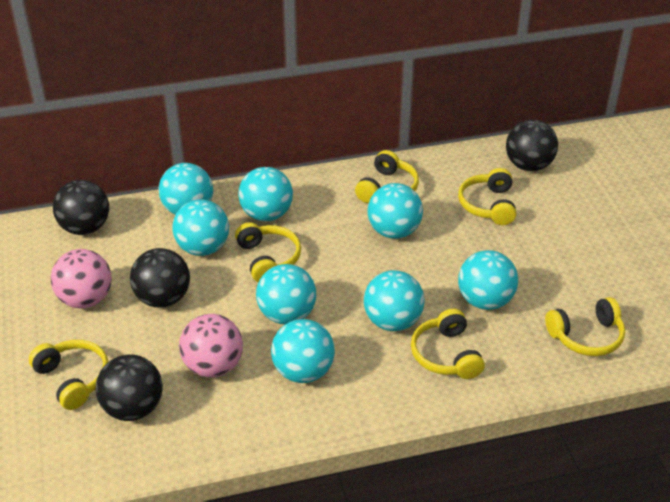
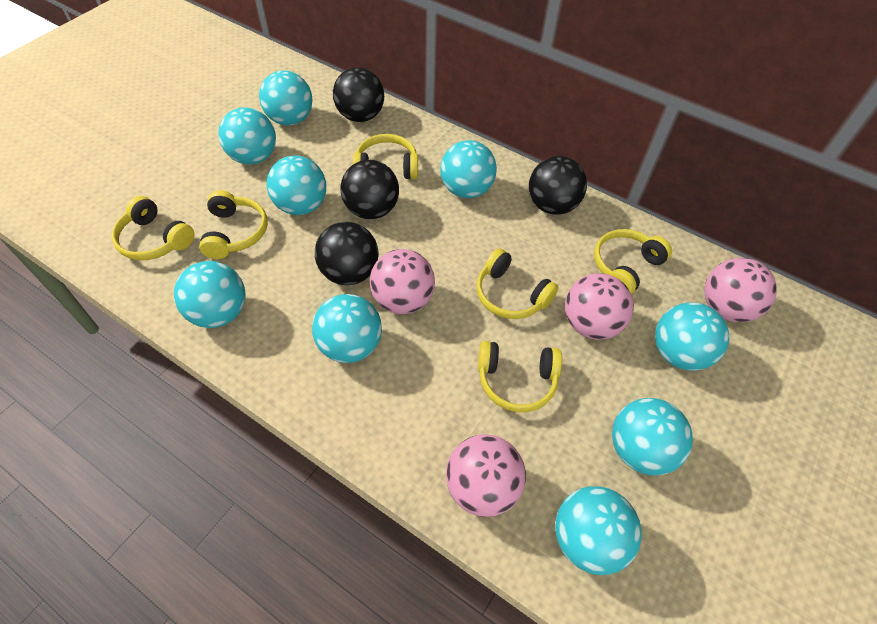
pink ball: 2 -> 4
turquoise ball: 8 -> 9

